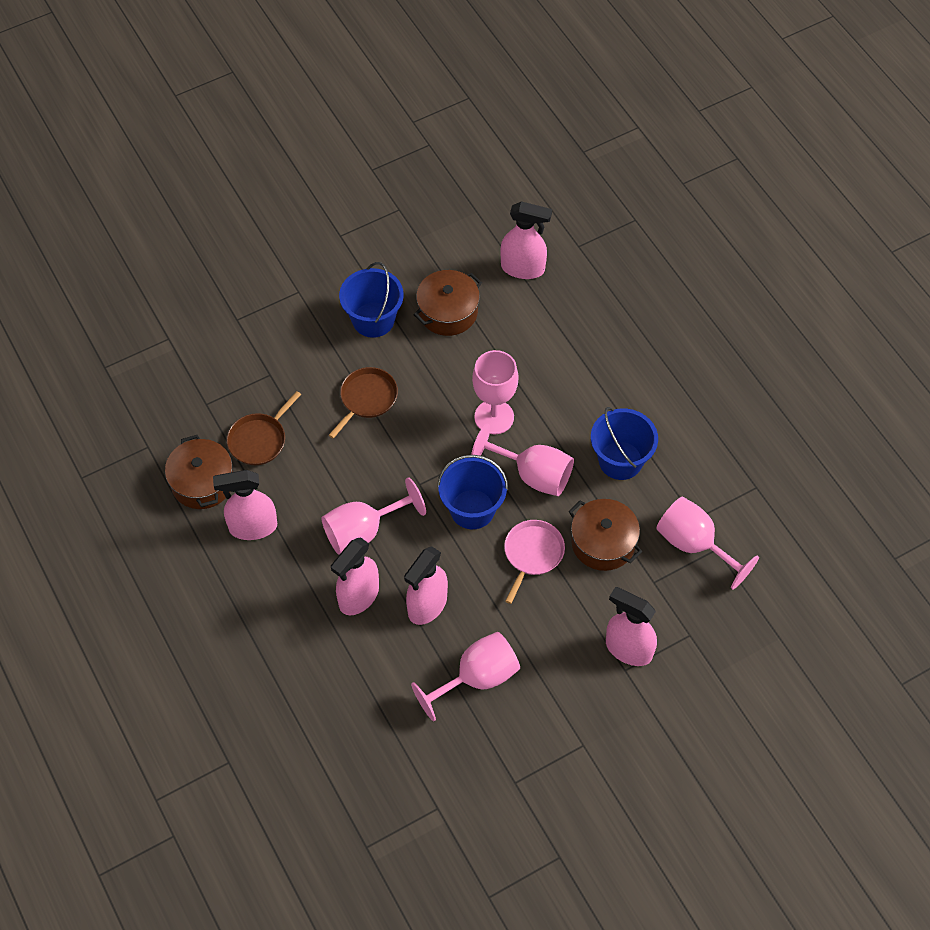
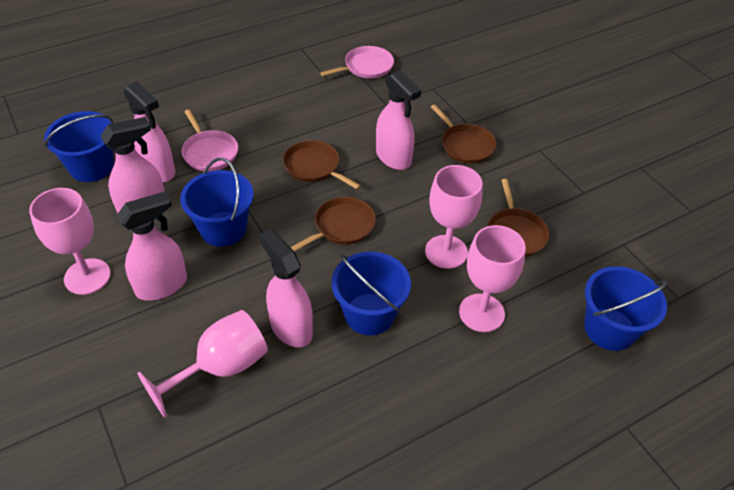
blue bucket: 3 -> 4
brown pan: 2 -> 4
brown pot: 3 -> 0
pink goblet: 5 -> 4
pink pan: 1 -> 2

